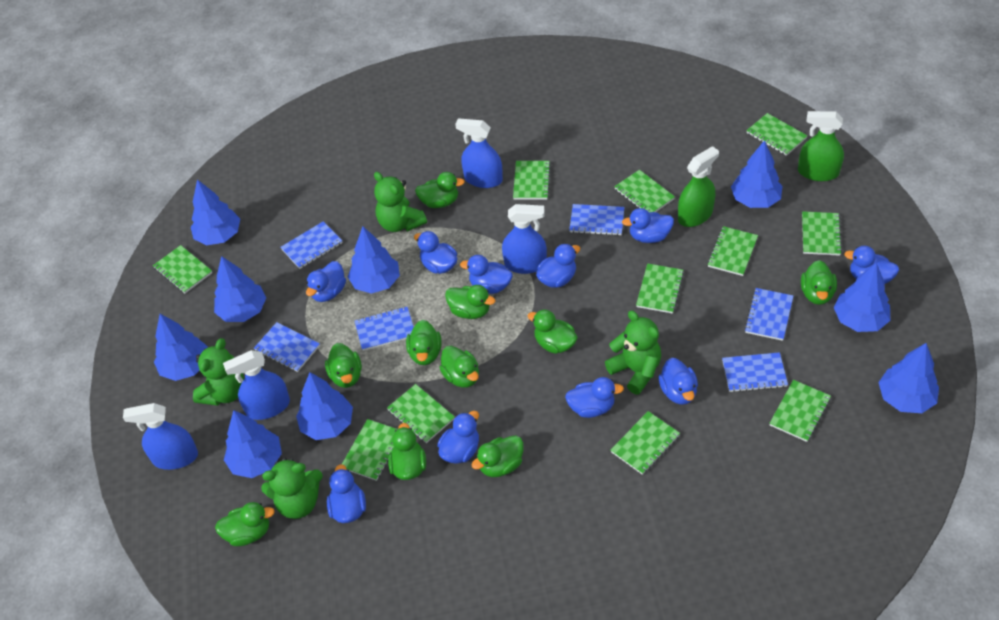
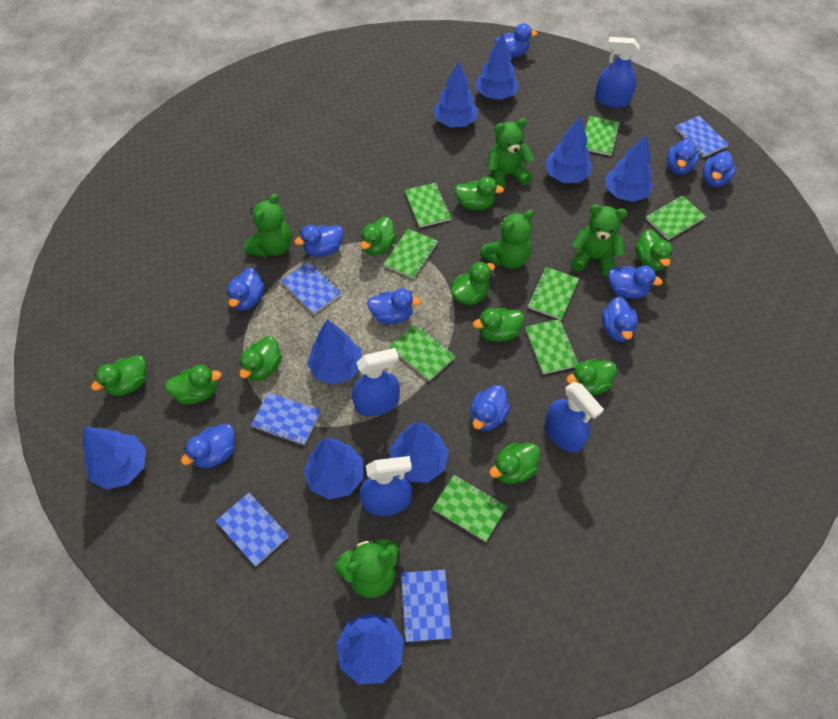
blue notebook: 6 -> 5
green notebook: 11 -> 8
green spray bottle: 2 -> 0
green teddy bear: 4 -> 5

